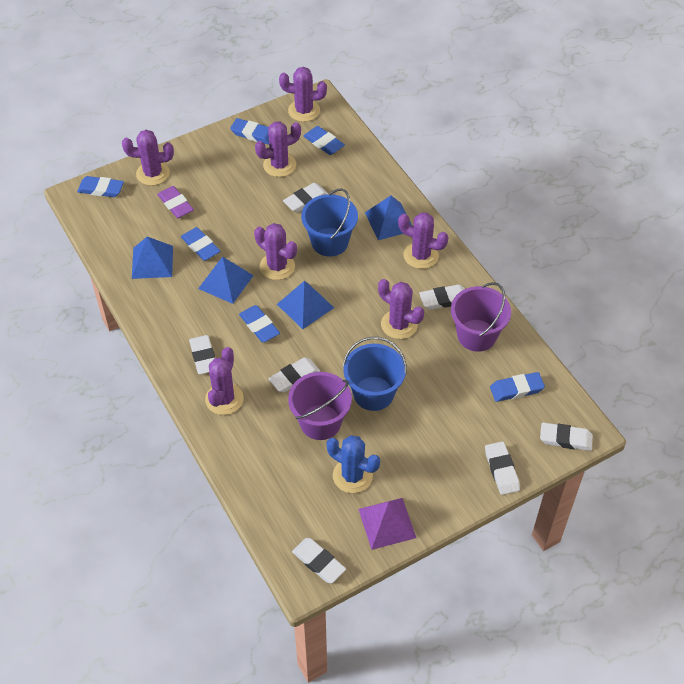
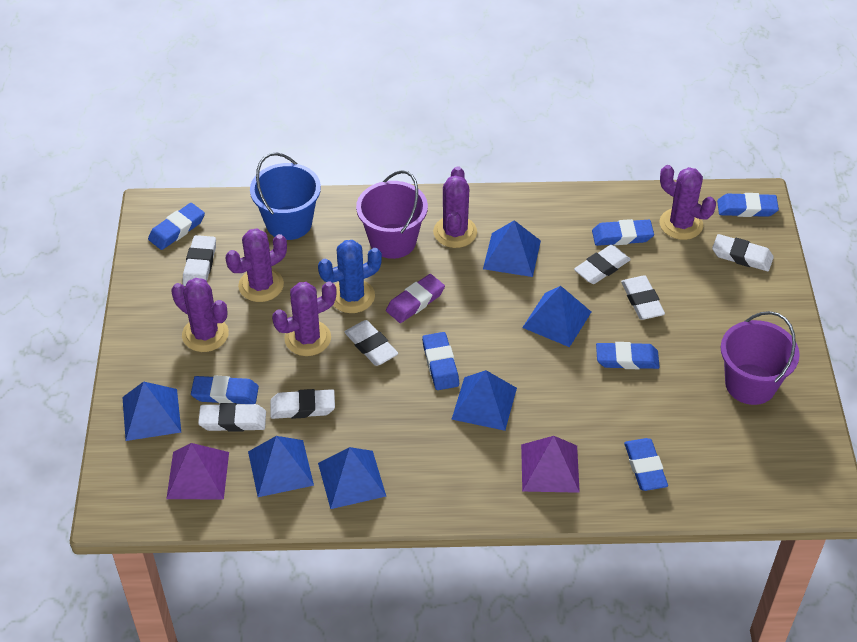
blue bucket: 2 -> 1
blue eraser: 6 -> 7
blue pyramid: 4 -> 6
purple cactus: 7 -> 5
purple pyramid: 1 -> 2

